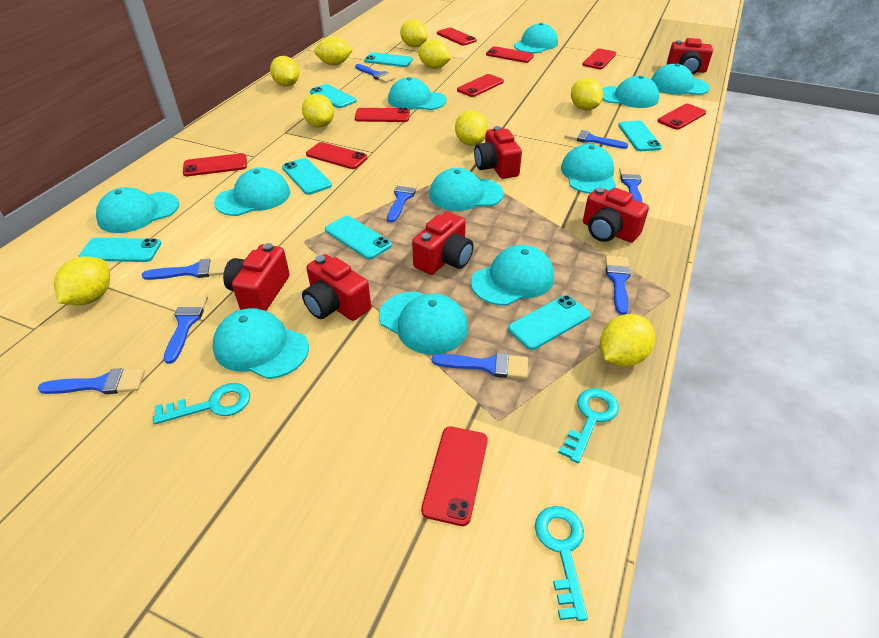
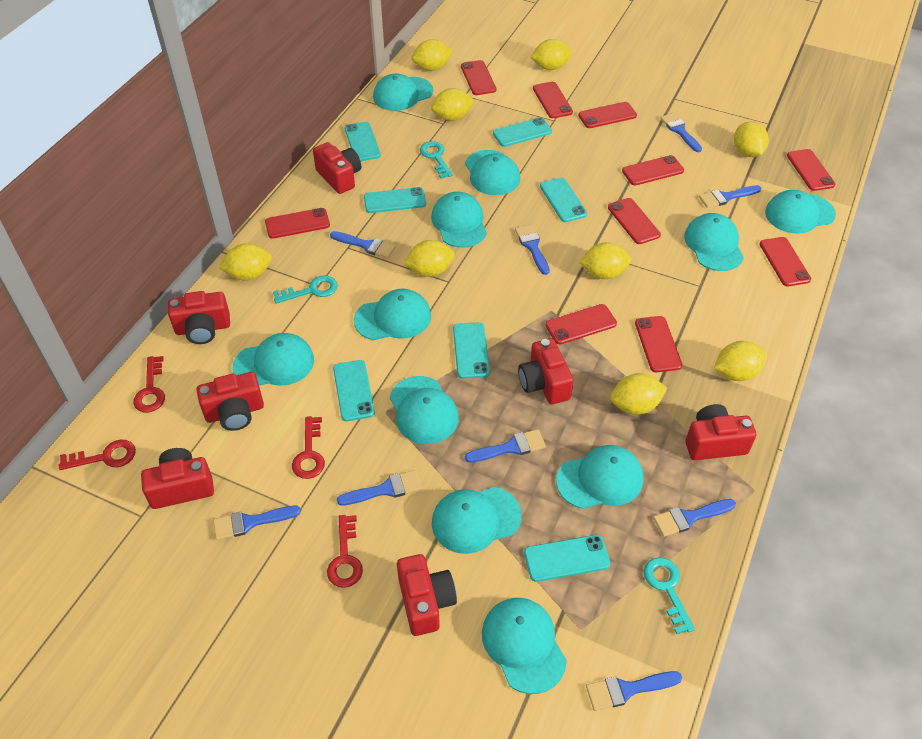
red camera: 6 -> 7
red key: 0 -> 4
red phone: 9 -> 10

